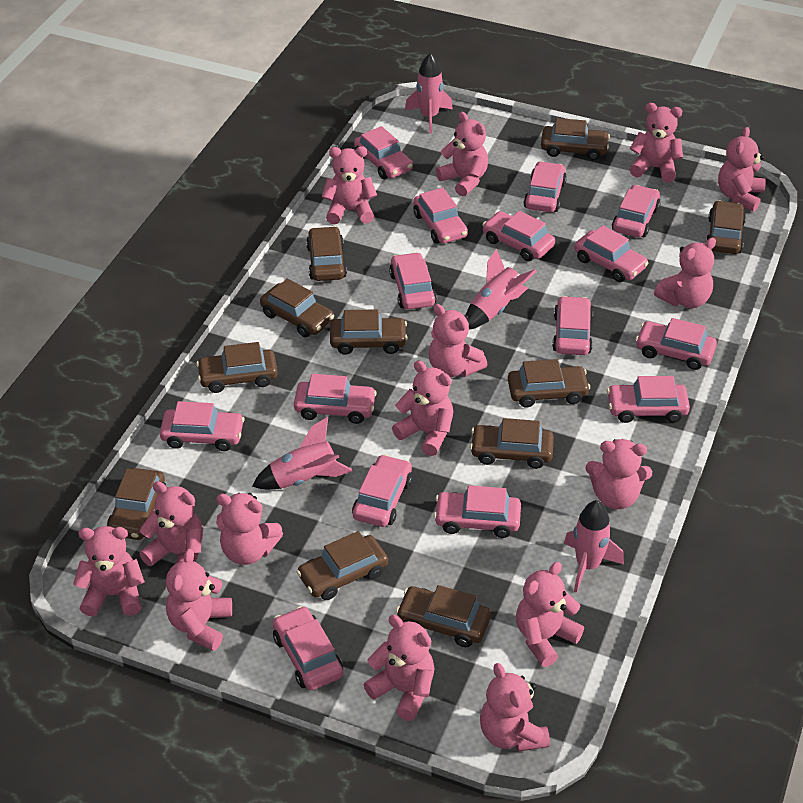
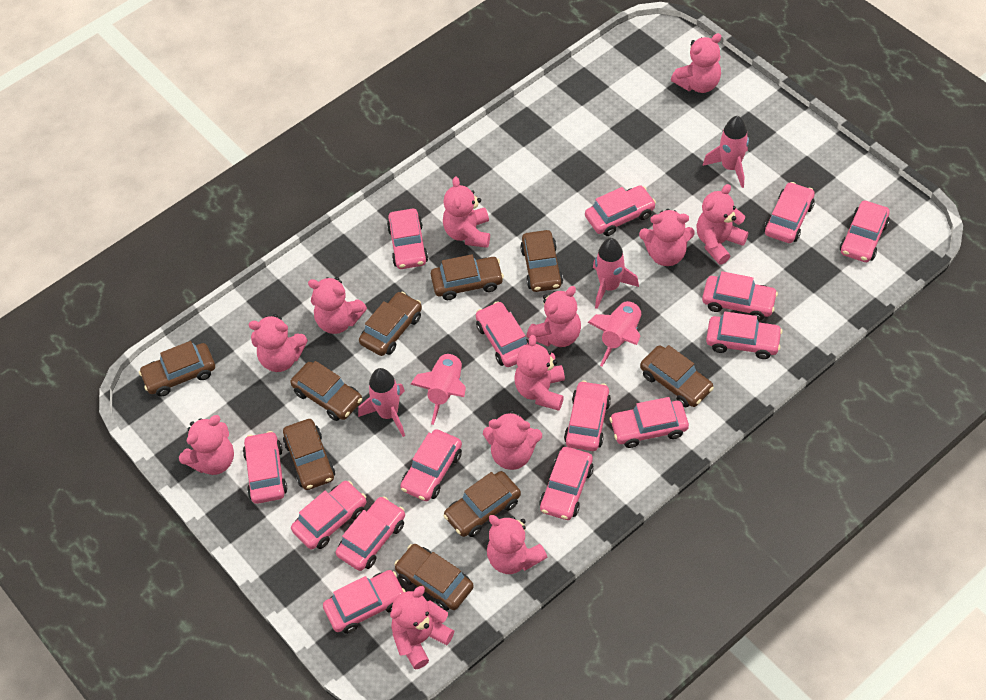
brown car: 11 -> 9
pink rocket: 4 -> 5
pink teddy bear: 15 -> 12

